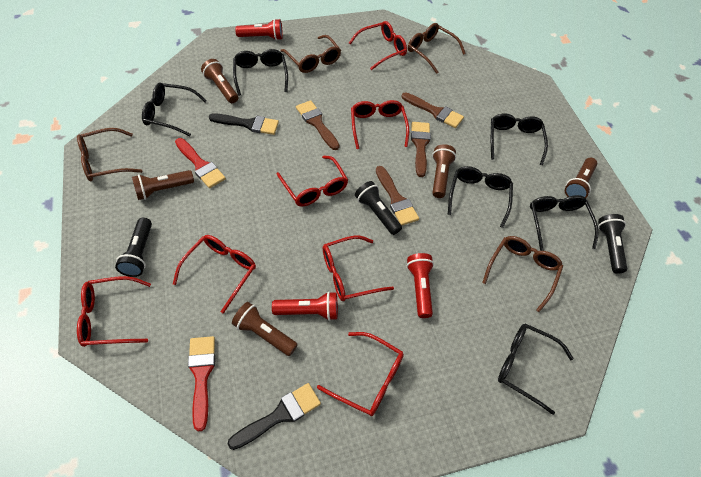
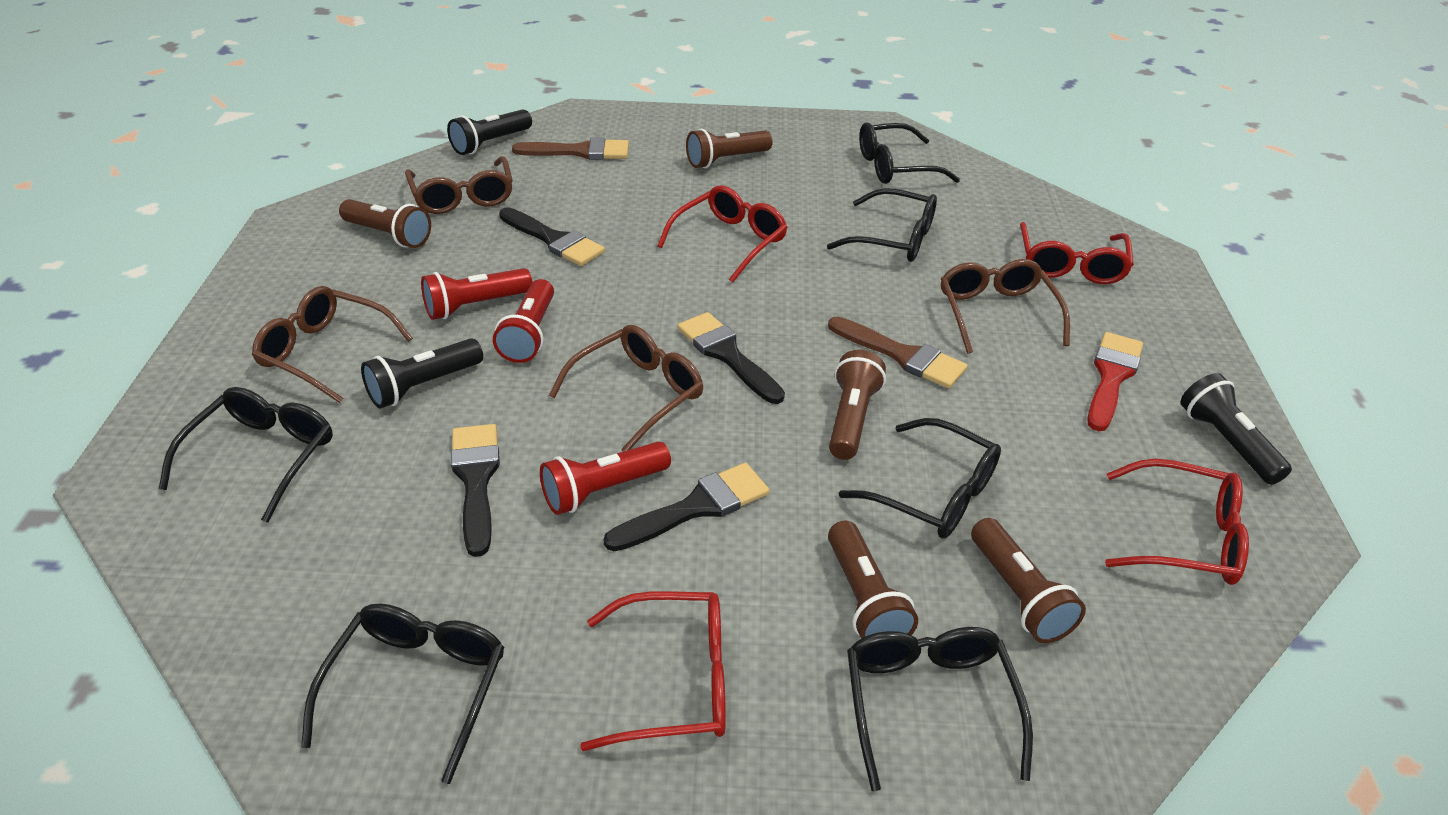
black brush: 2 -> 4
brown brush: 4 -> 2
red brush: 2 -> 1
red glasses: 7 -> 4

